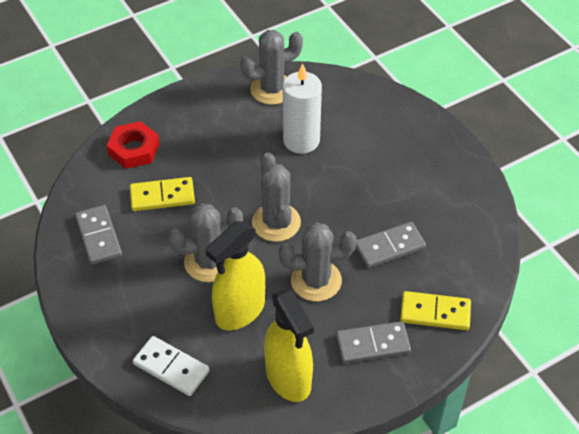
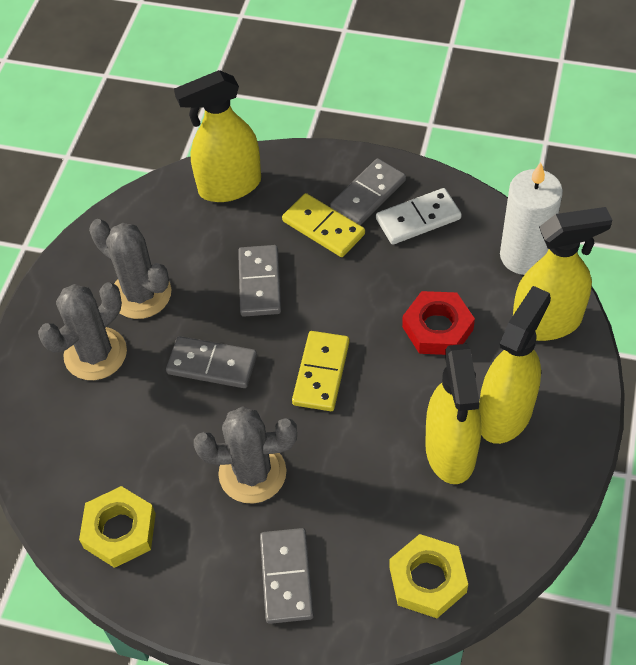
grey cactus: 4 -> 3
grey domino: 3 -> 4
yellow nut: 0 -> 2
yellow spray bottle: 2 -> 4

